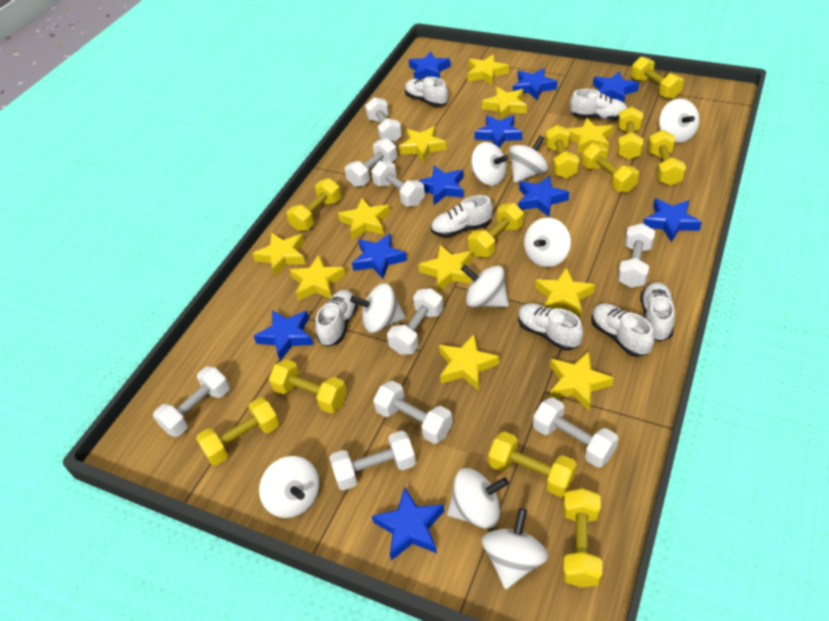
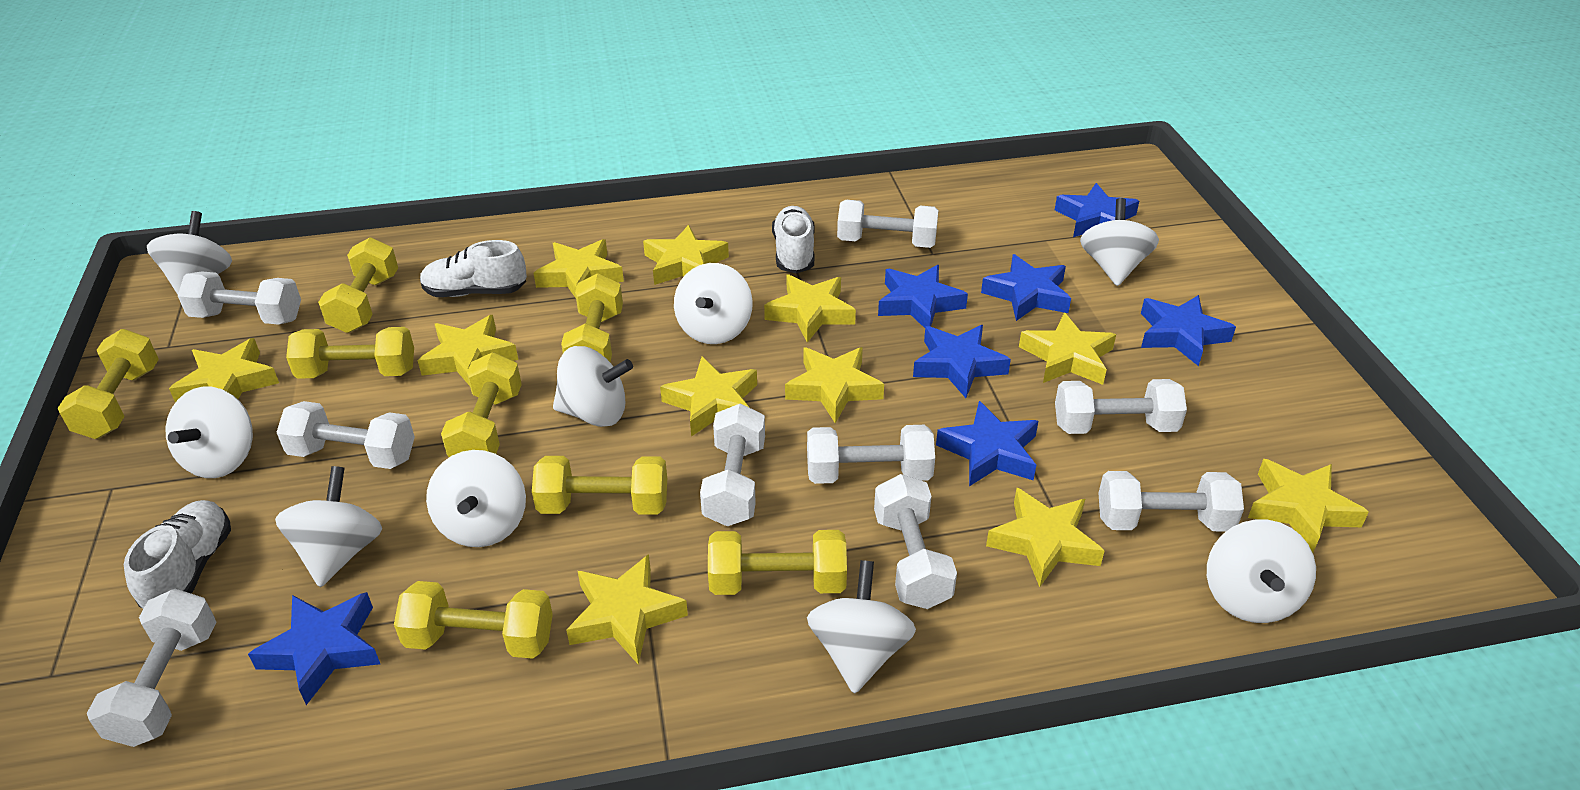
blue star: 10 -> 7
white shoe: 7 -> 3
yellow dumbbell: 11 -> 8

